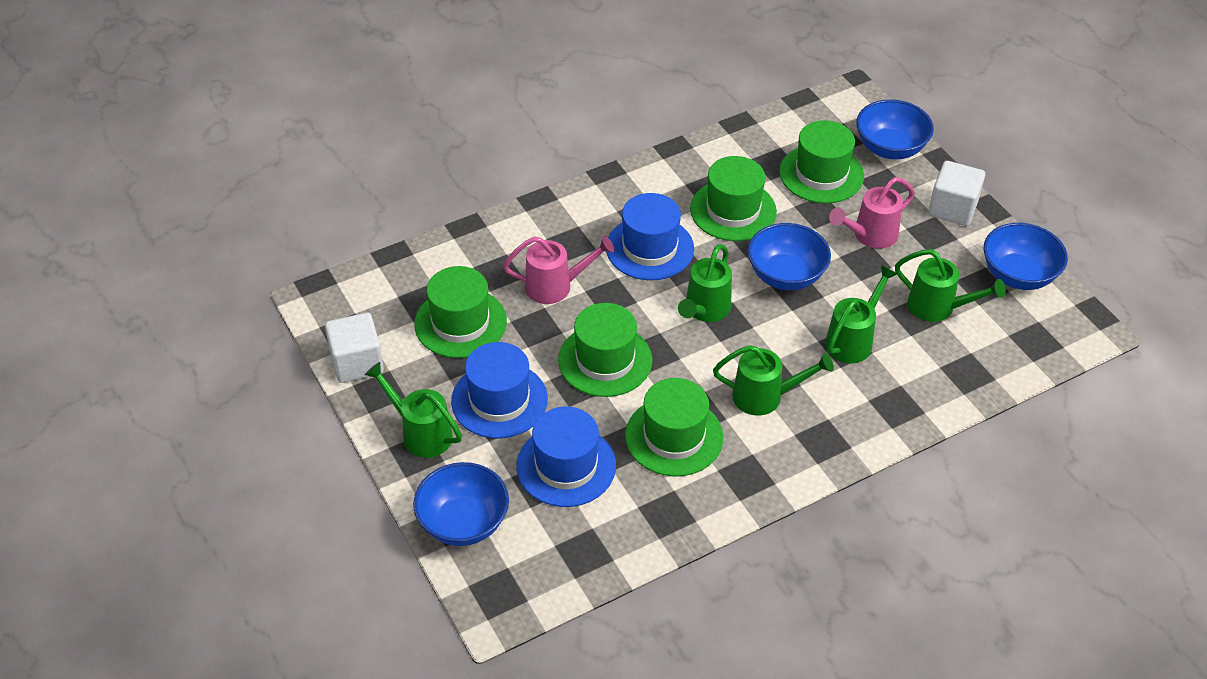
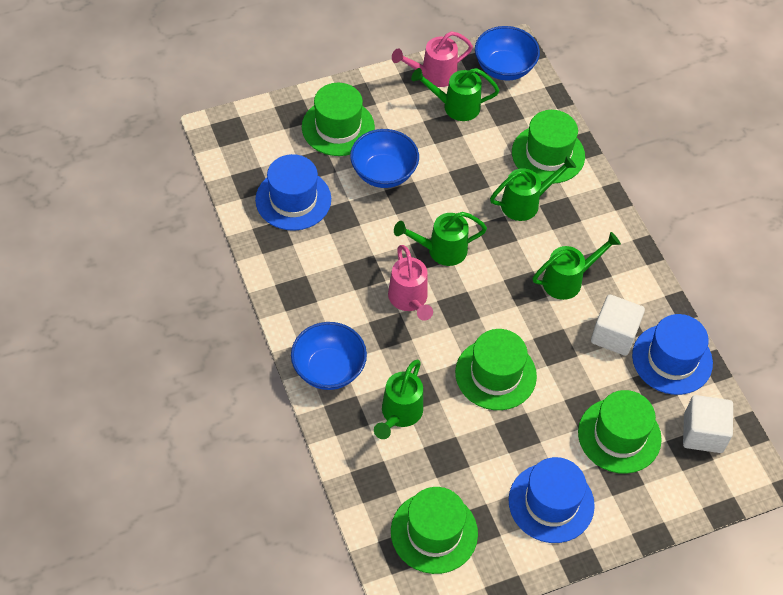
blue bowl: 4 -> 3

